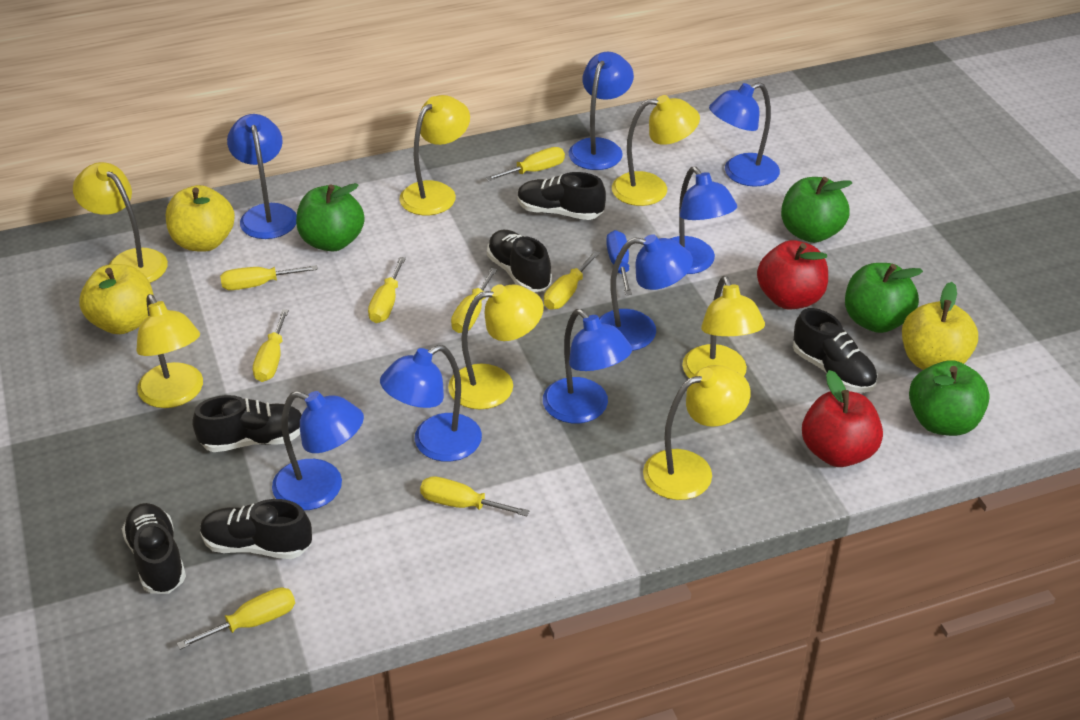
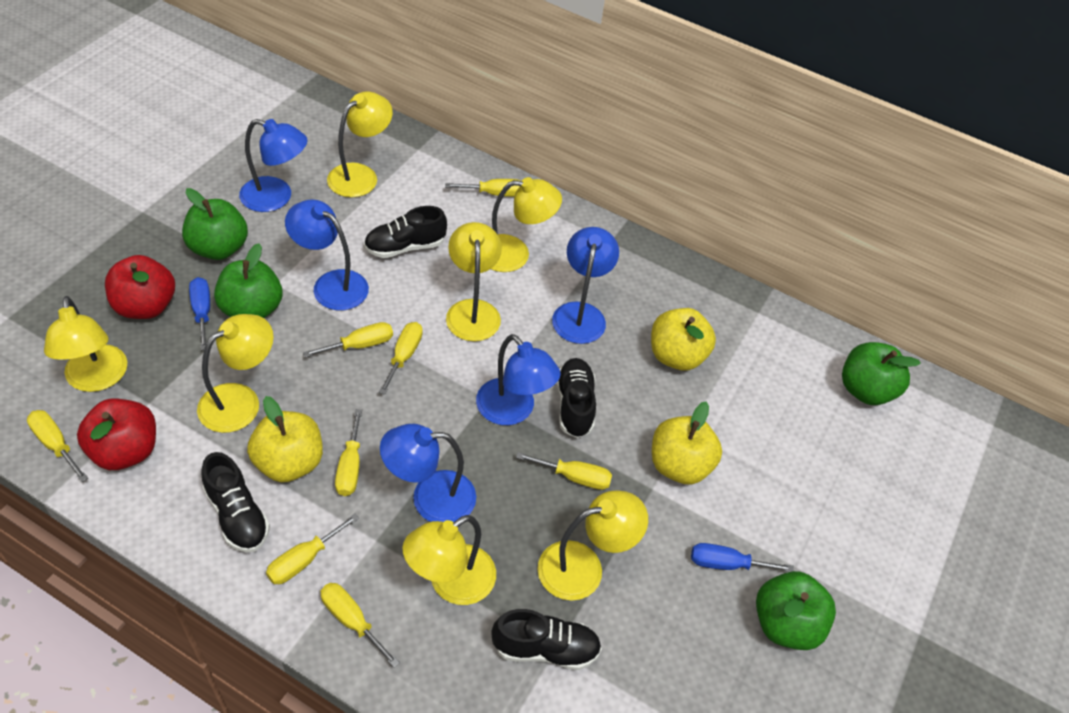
black shoe: 6 -> 4
blue lamp: 8 -> 5
blue screwdriver: 1 -> 2

